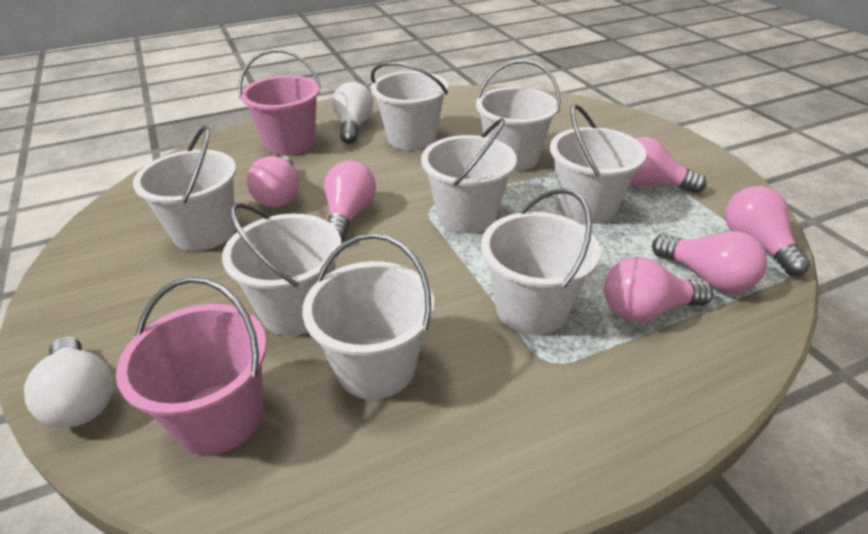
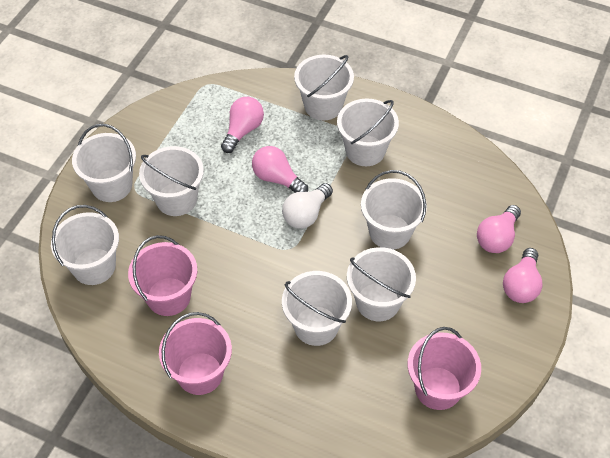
pink bucket: 2 -> 3
pink light bulb: 6 -> 4
white light bulb: 2 -> 1

